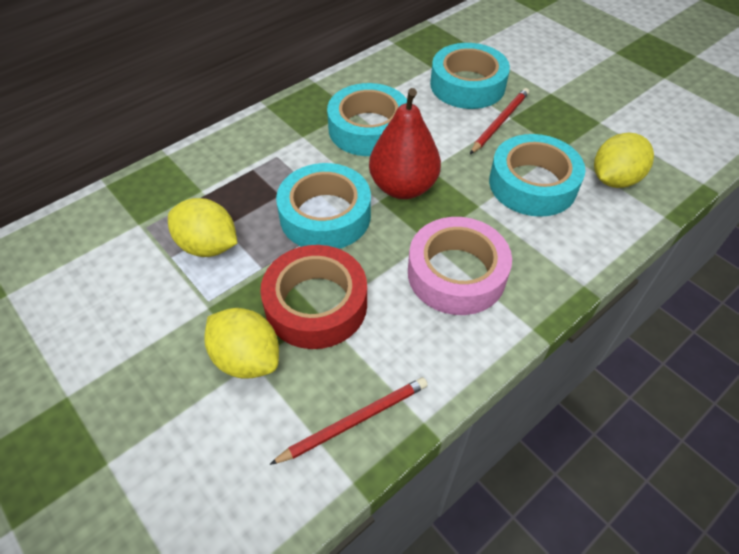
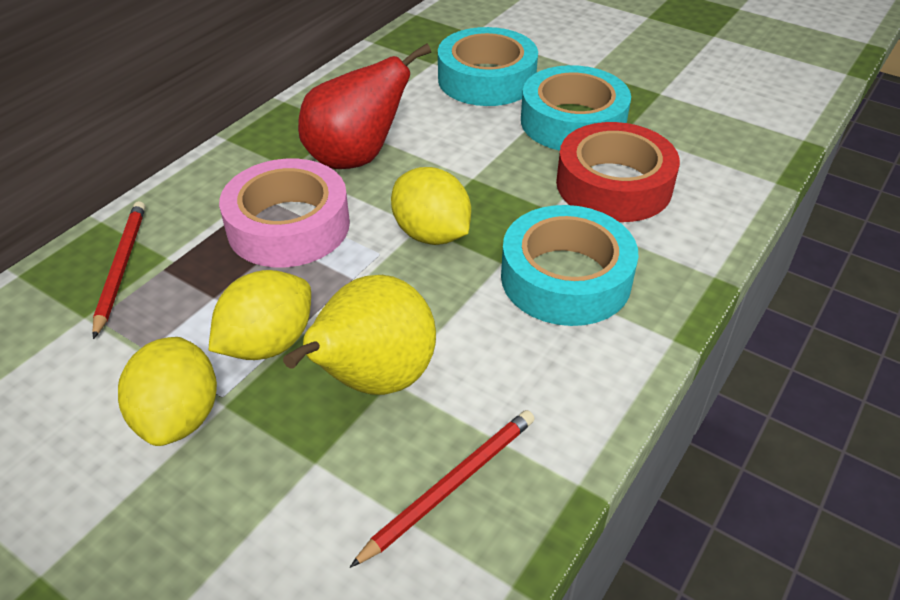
turquoise tape: 4 -> 3
yellow pear: 0 -> 1

